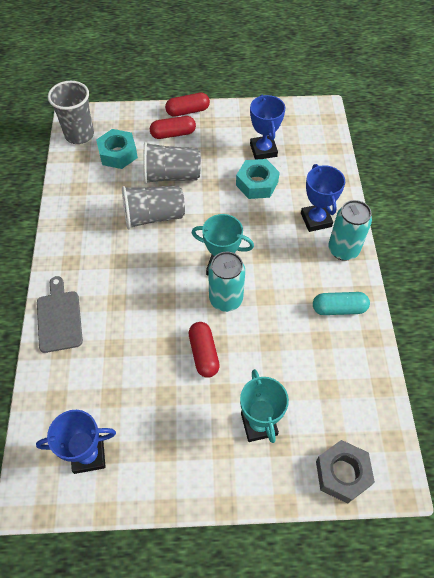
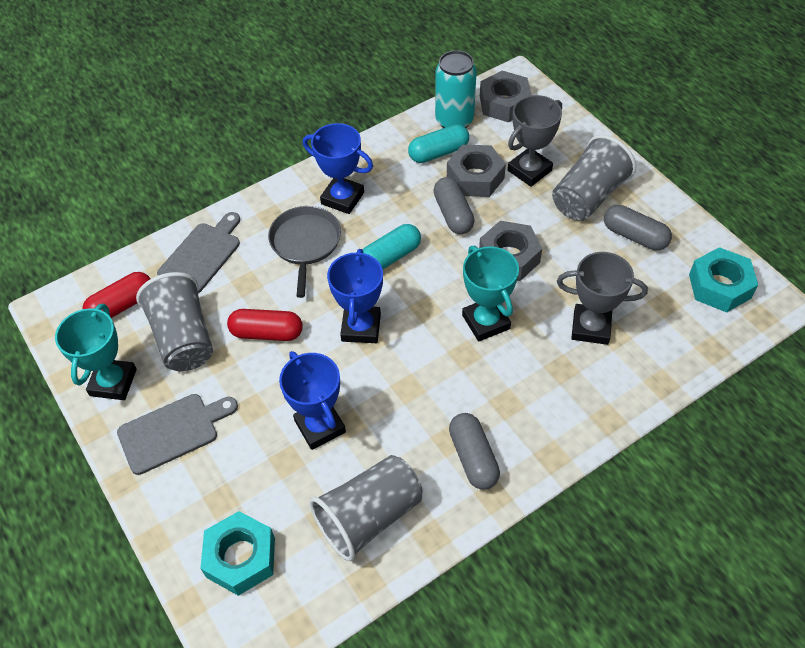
grey capsule: 0 -> 3
grey cutting board: 1 -> 2
grey nut: 1 -> 3
grey pan: 0 -> 1
grey trophy: 0 -> 2
red capsule: 3 -> 2
turquoise can: 2 -> 1
turquoise capsule: 1 -> 2

